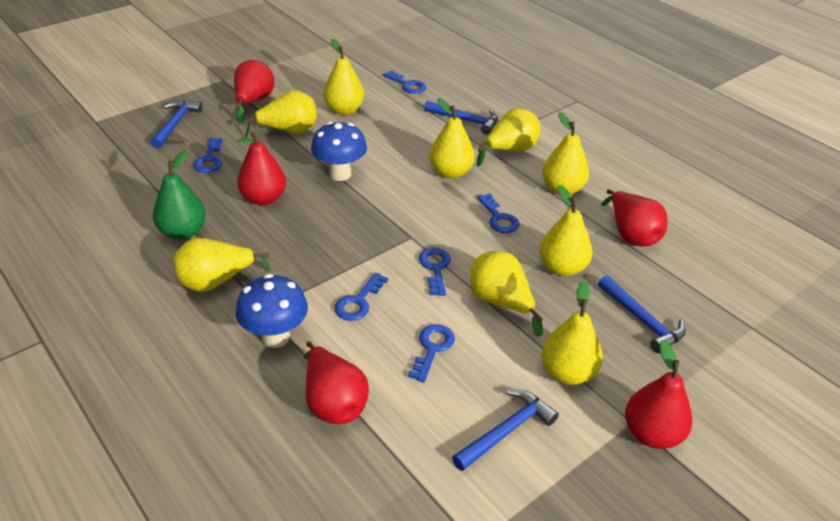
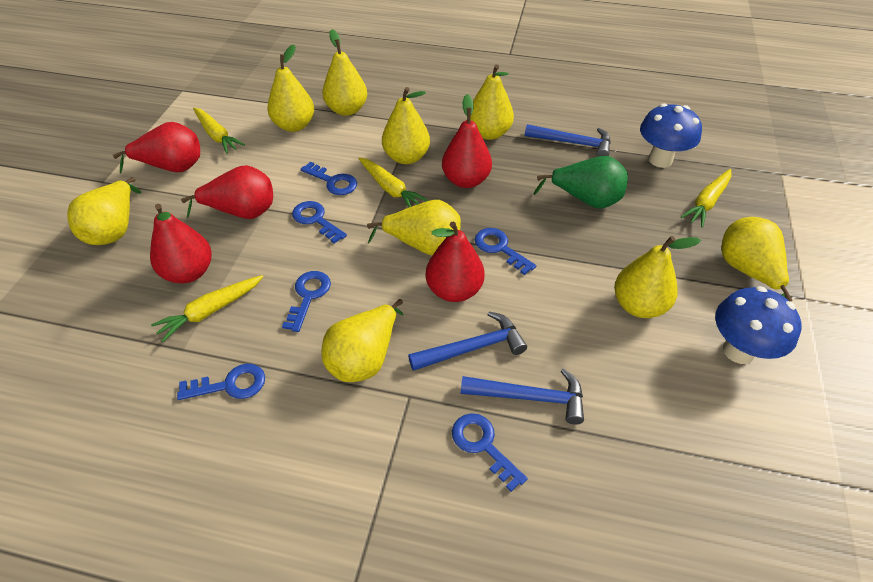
blue hammer: 4 -> 3
yellow carrot: 0 -> 4

